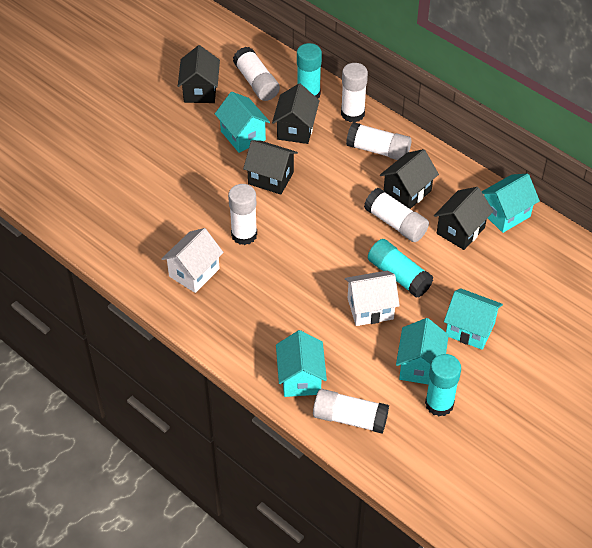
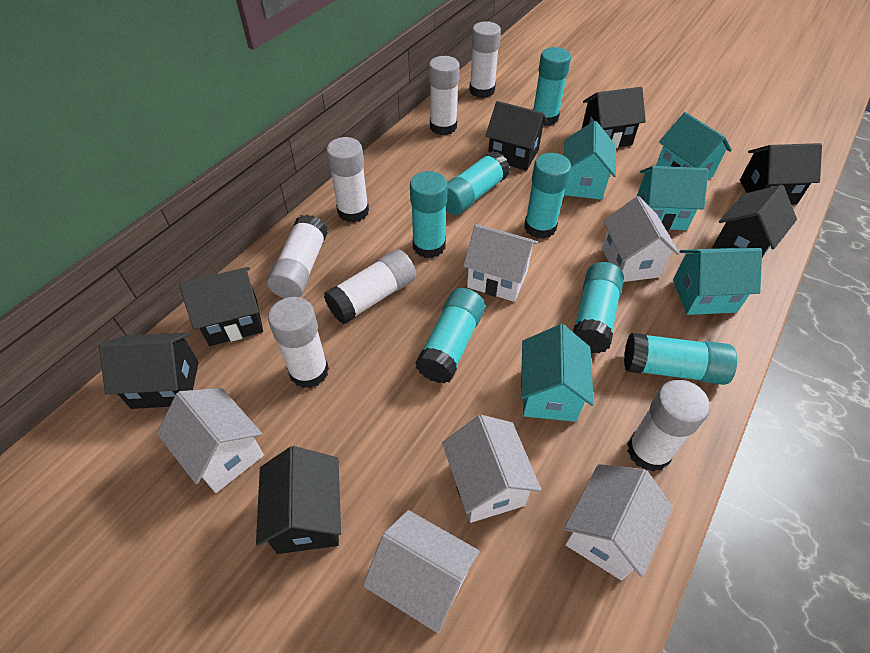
black house: 5 -> 7
turquoise glue stick: 3 -> 7
white glue stick: 6 -> 7
white house: 2 -> 6

